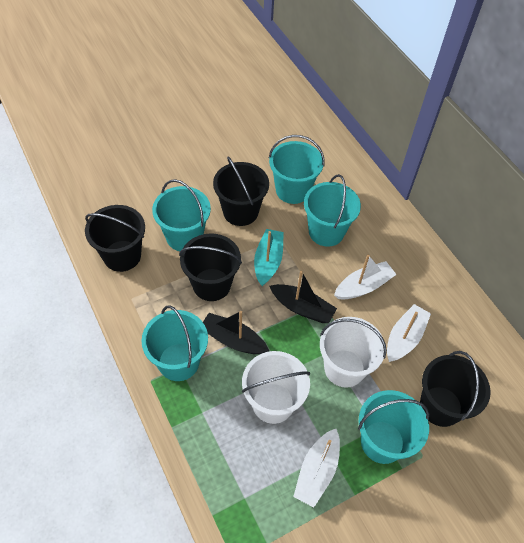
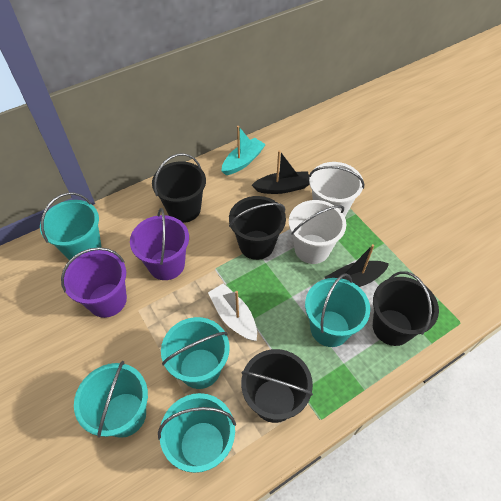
purple bucket: 0 -> 2
white boat: 3 -> 1

